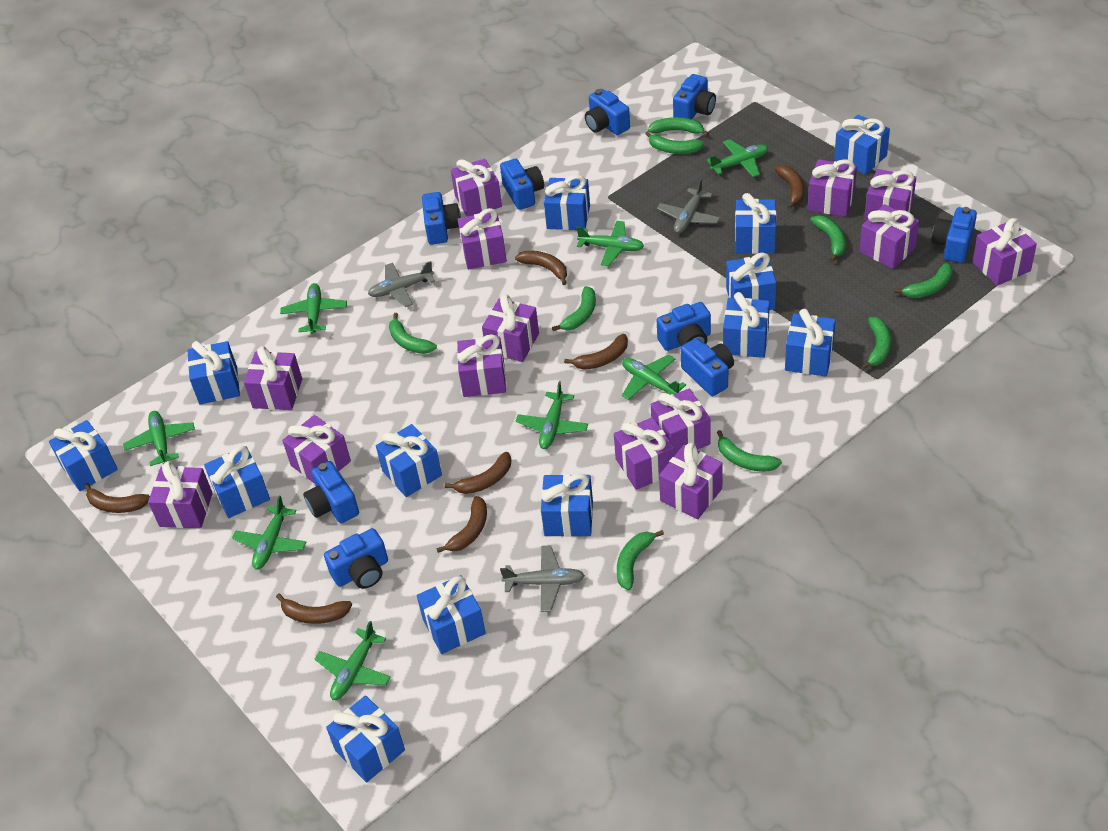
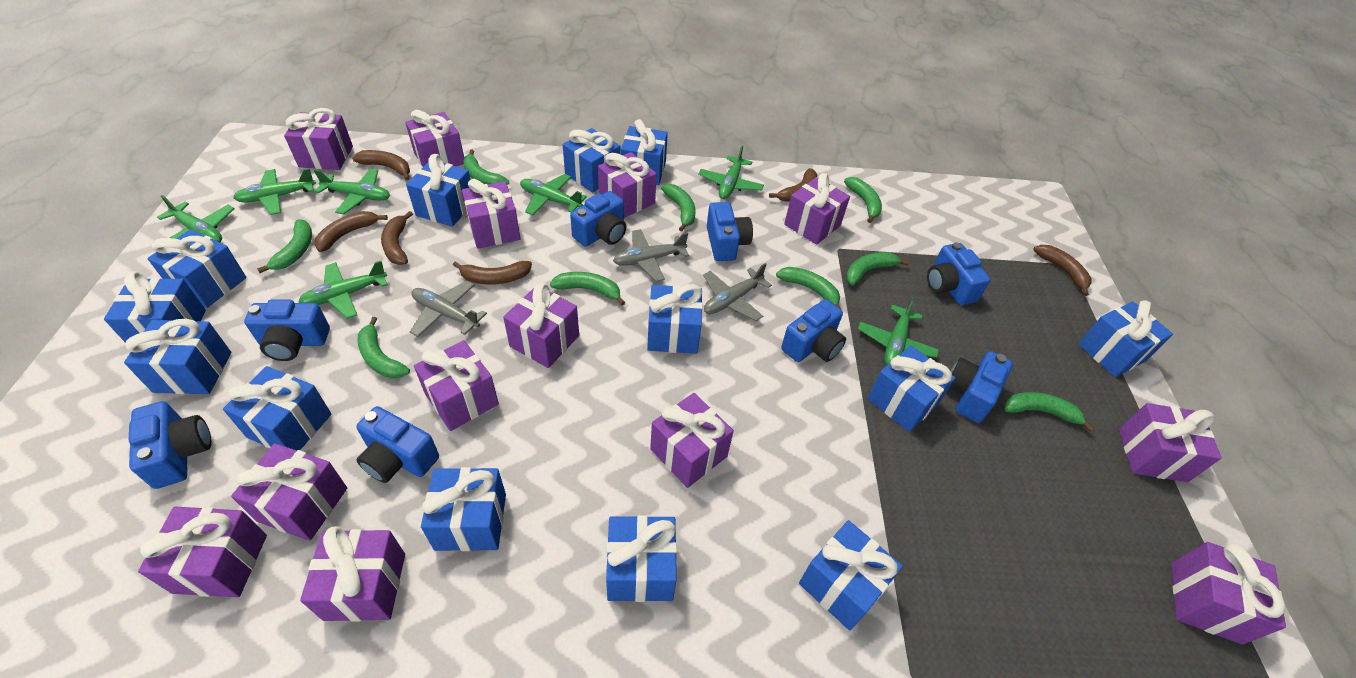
blue camera: 9 -> 8
brown banana: 7 -> 6
green plane: 8 -> 7
purple gift: 14 -> 13

